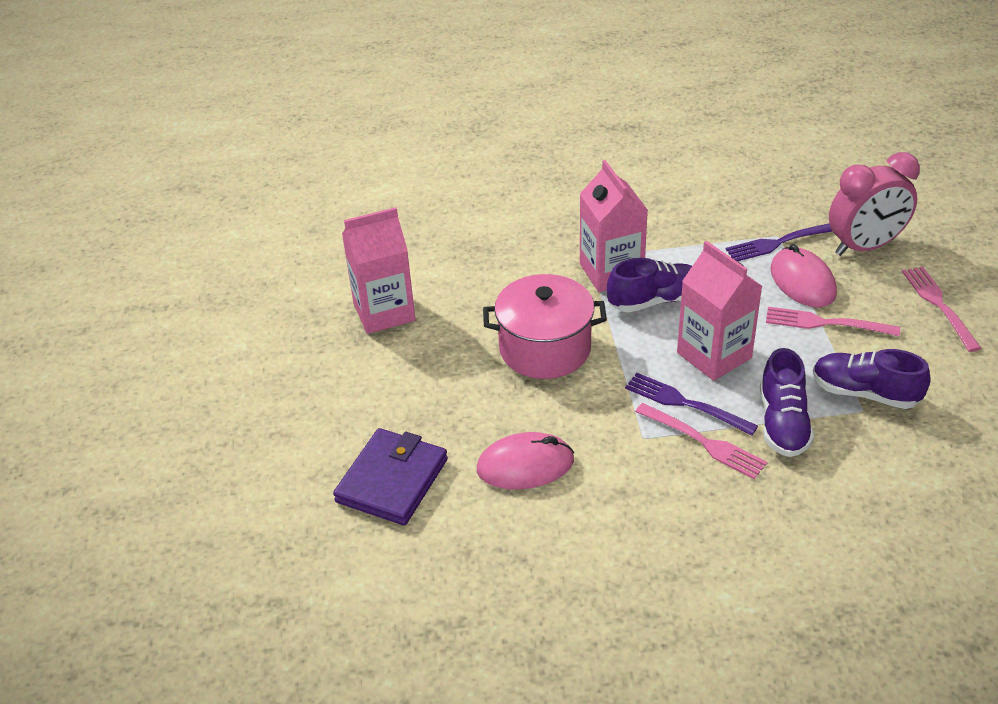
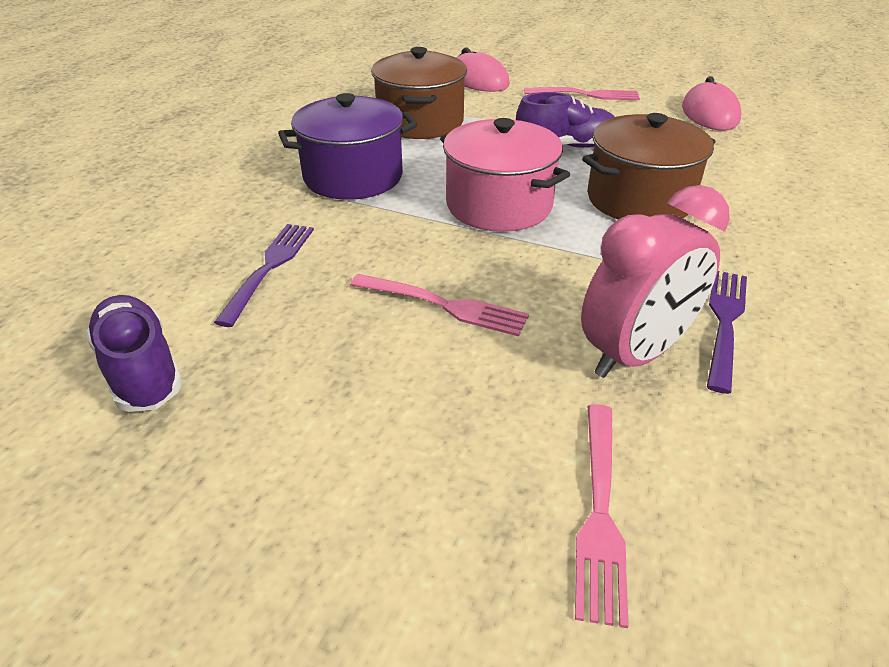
brown pot: 0 -> 2
pink carton: 3 -> 0
purple pot: 0 -> 1
purple shoe: 3 -> 2
purple wallet: 1 -> 0

